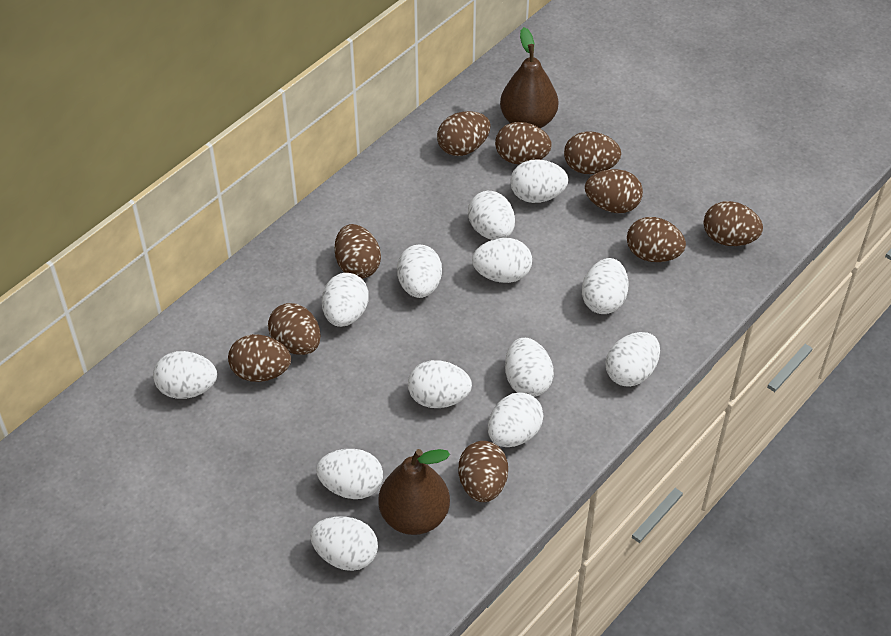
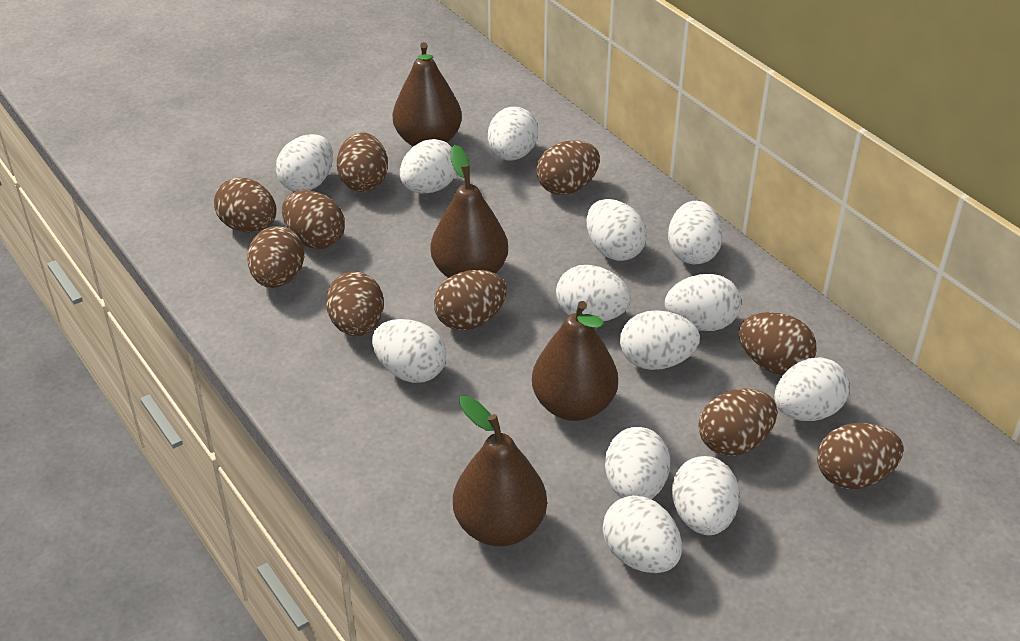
brown pear: 2 -> 4

